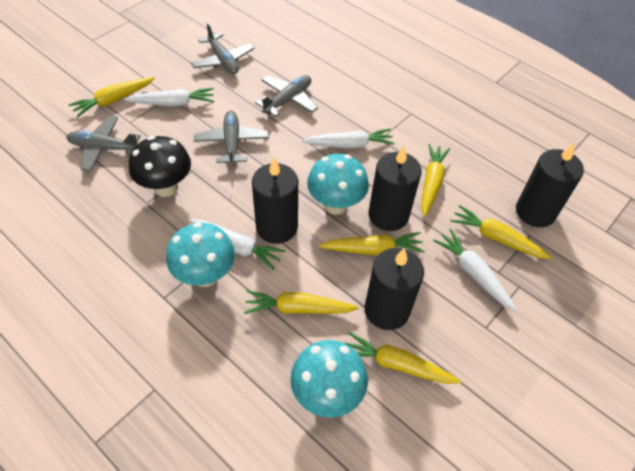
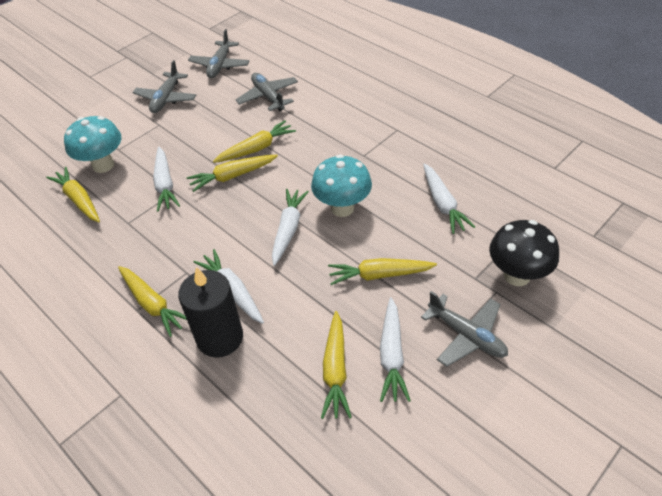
black candle: 4 -> 1
turquoise mushroom: 3 -> 2
white carrot: 4 -> 5

